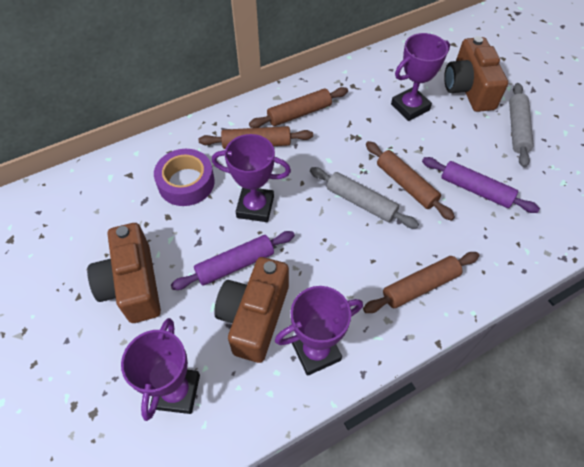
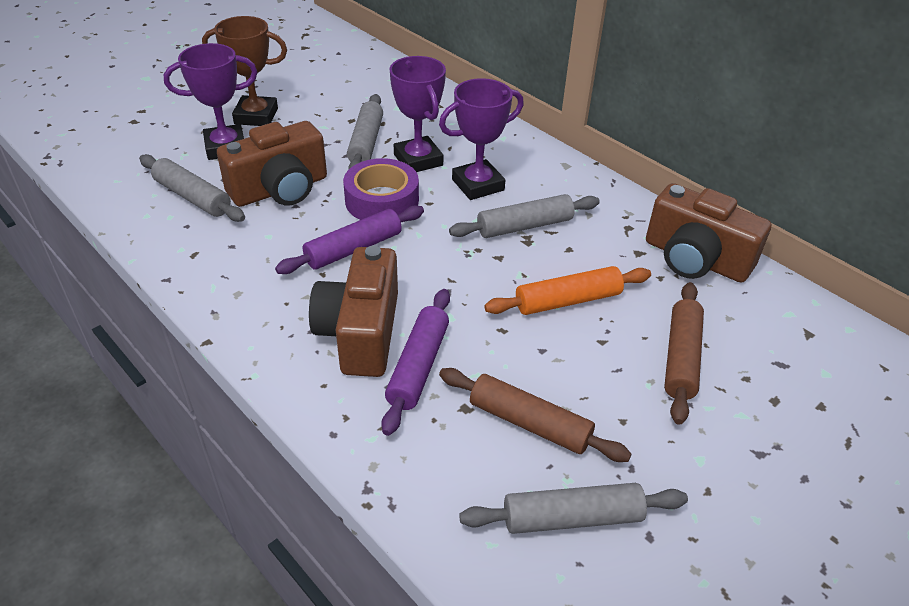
brown rolling pin: 4 -> 2
brown trophy: 0 -> 1
grey rolling pin: 2 -> 4
orange rolling pin: 0 -> 1
purple trophy: 4 -> 3

